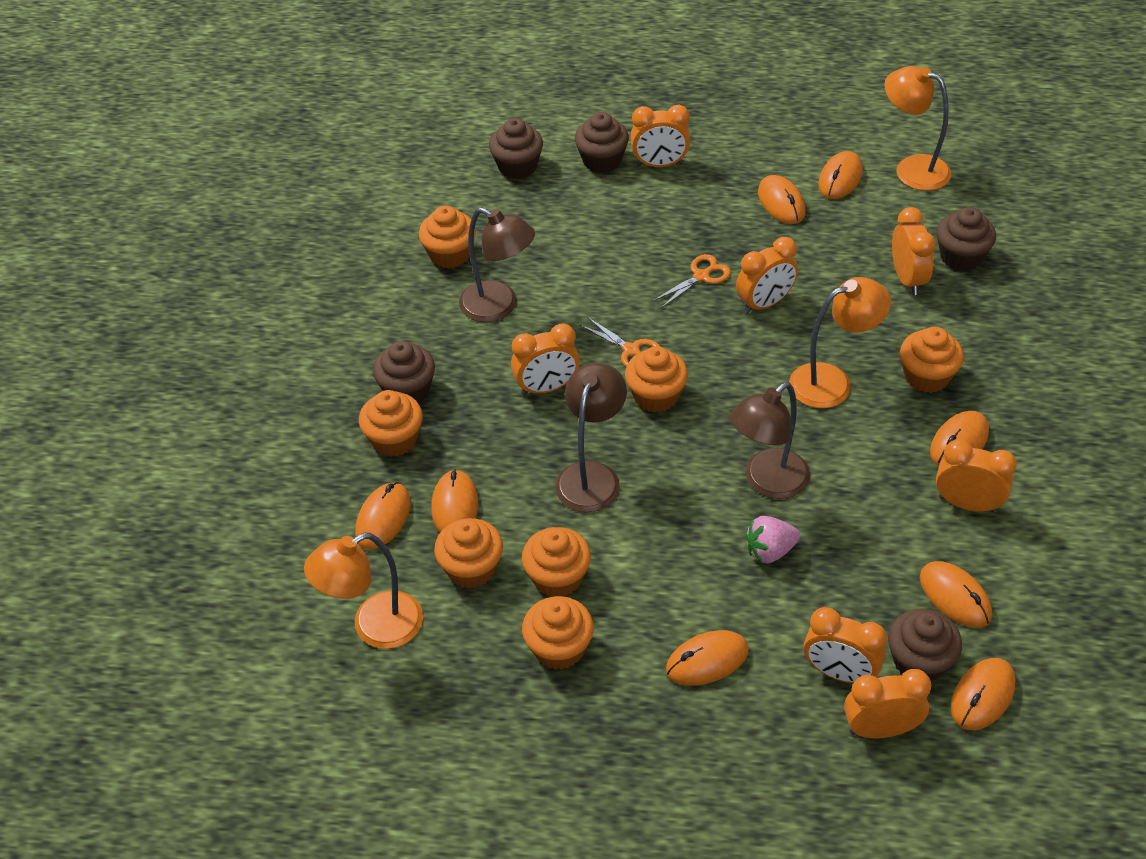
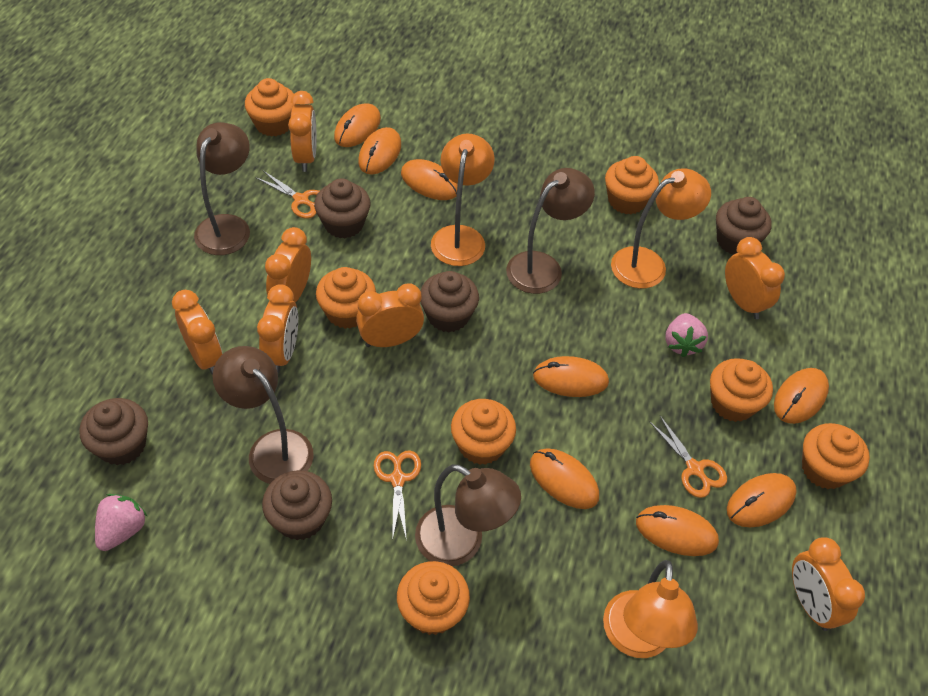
brown lamp: 3 -> 4
orange scissors: 2 -> 3
pink strawberry: 1 -> 2

